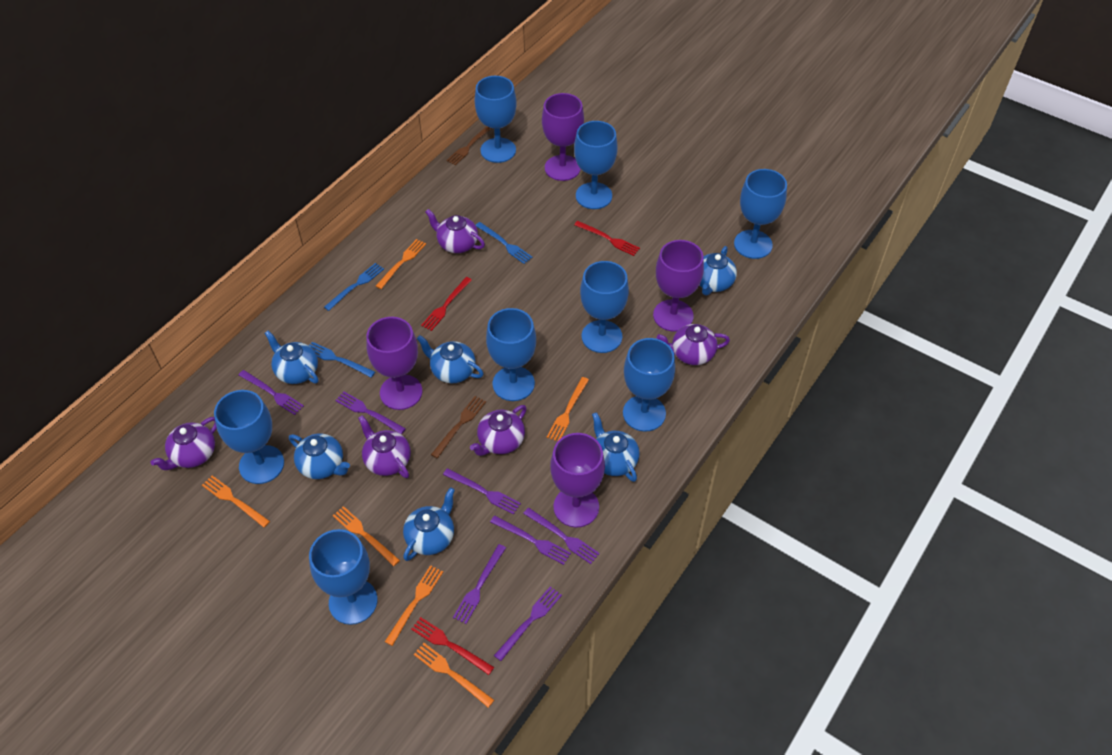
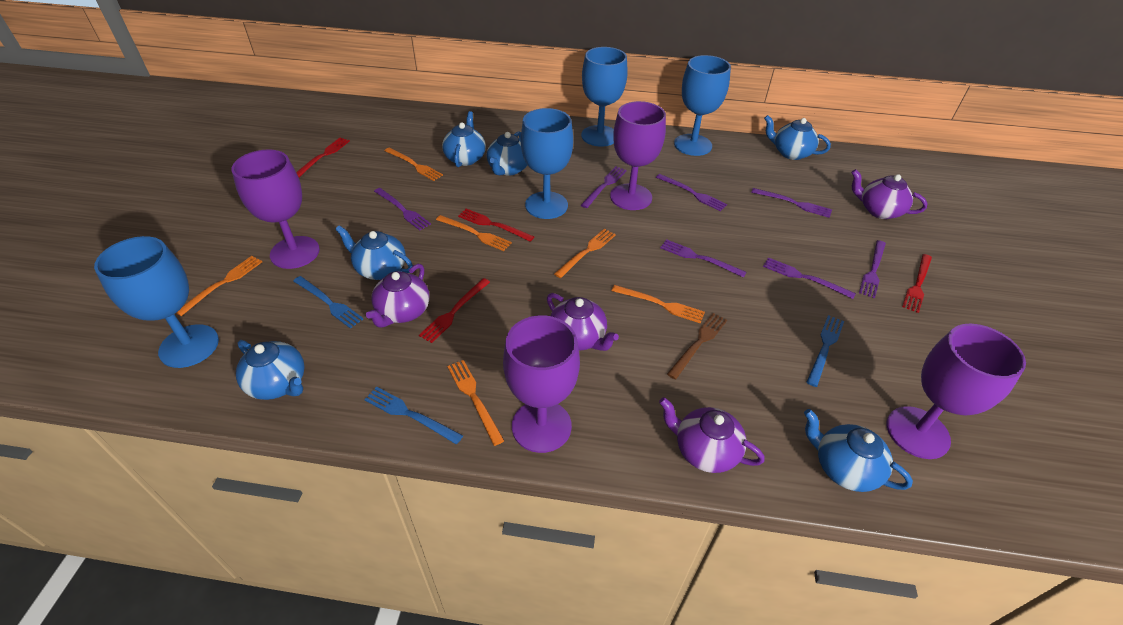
blue goblet: 8 -> 4
brown fork: 2 -> 1
purple teapot: 5 -> 4
red fork: 3 -> 4

